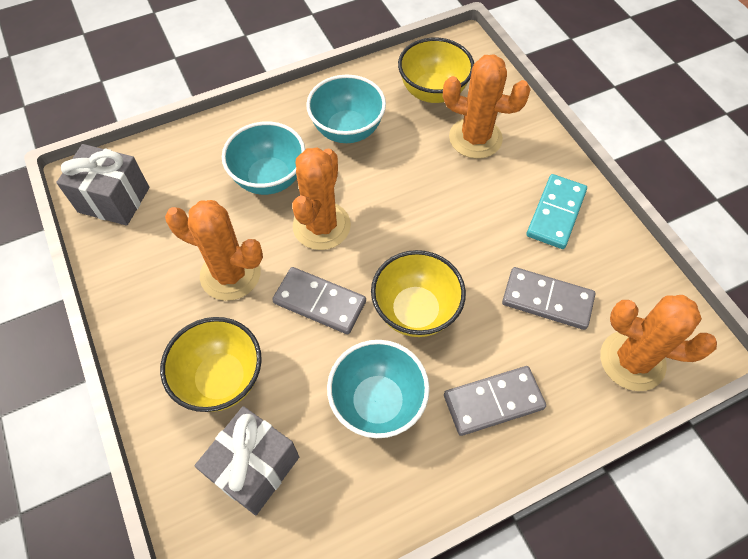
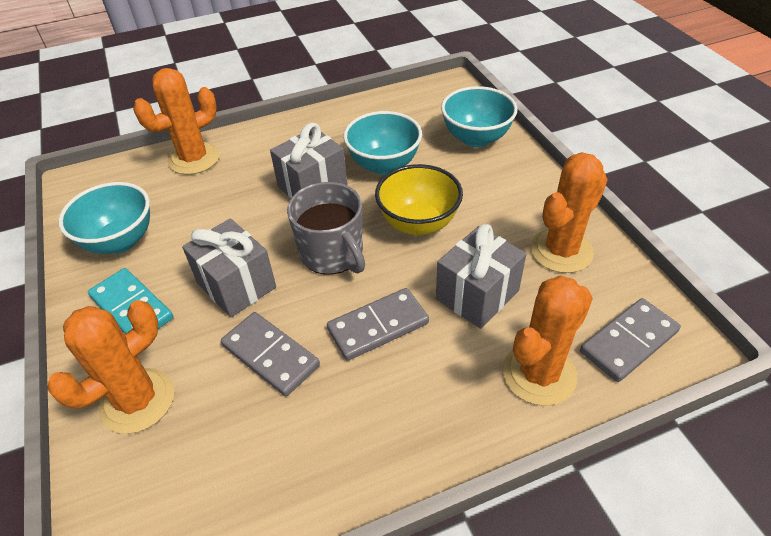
grey gift: 2 -> 3
grey mug: 0 -> 1
yellow bowl: 3 -> 1

